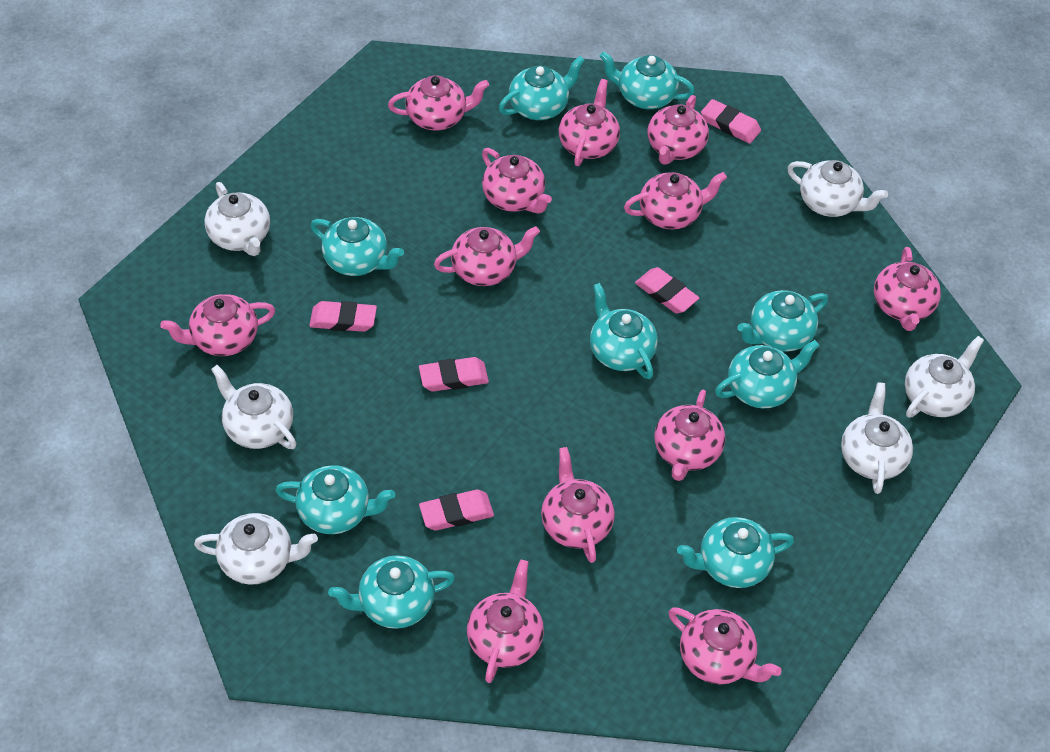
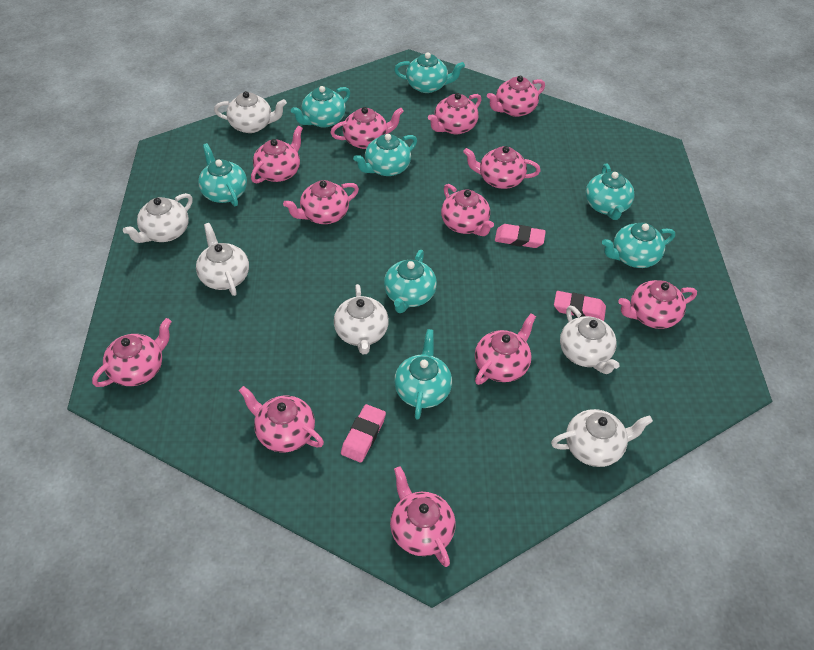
pink eraser: 5 -> 3
turquoise teapot: 9 -> 8

